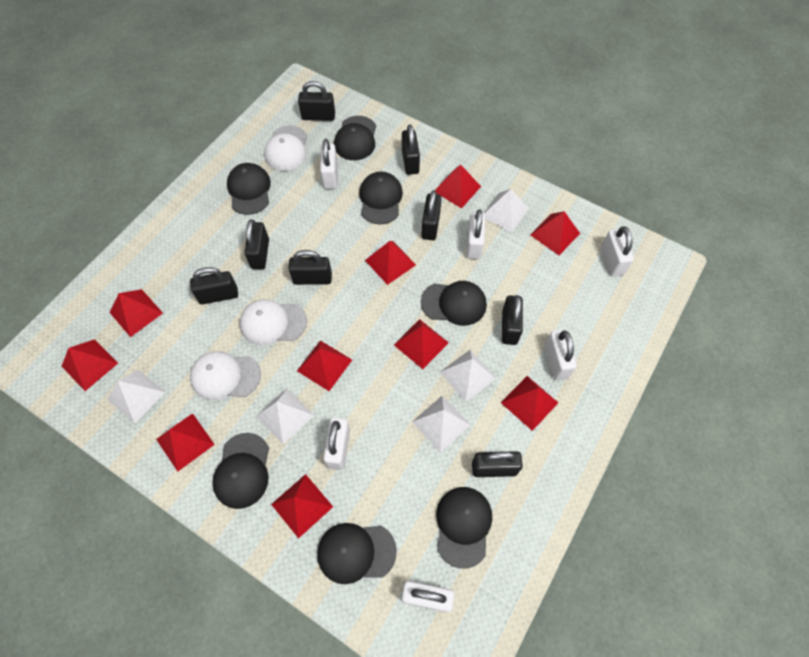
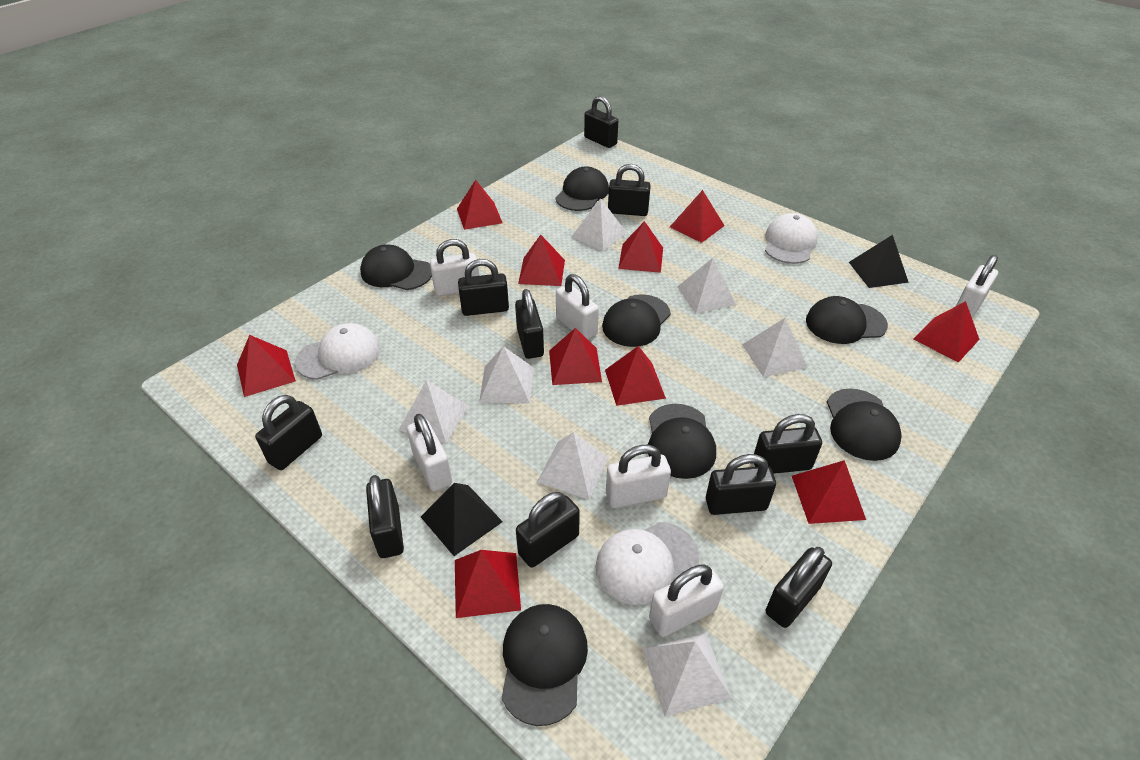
black padlock: 8 -> 10
black pyramid: 0 -> 2
white pyramid: 5 -> 7

